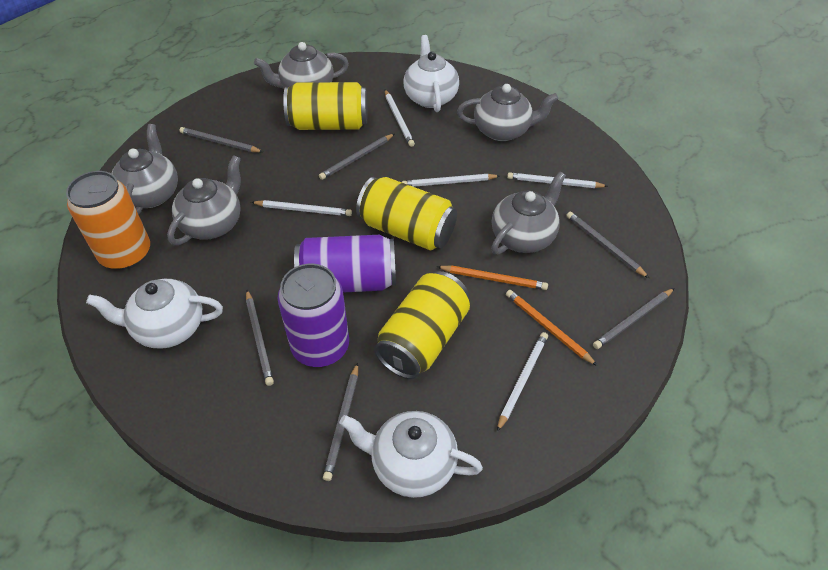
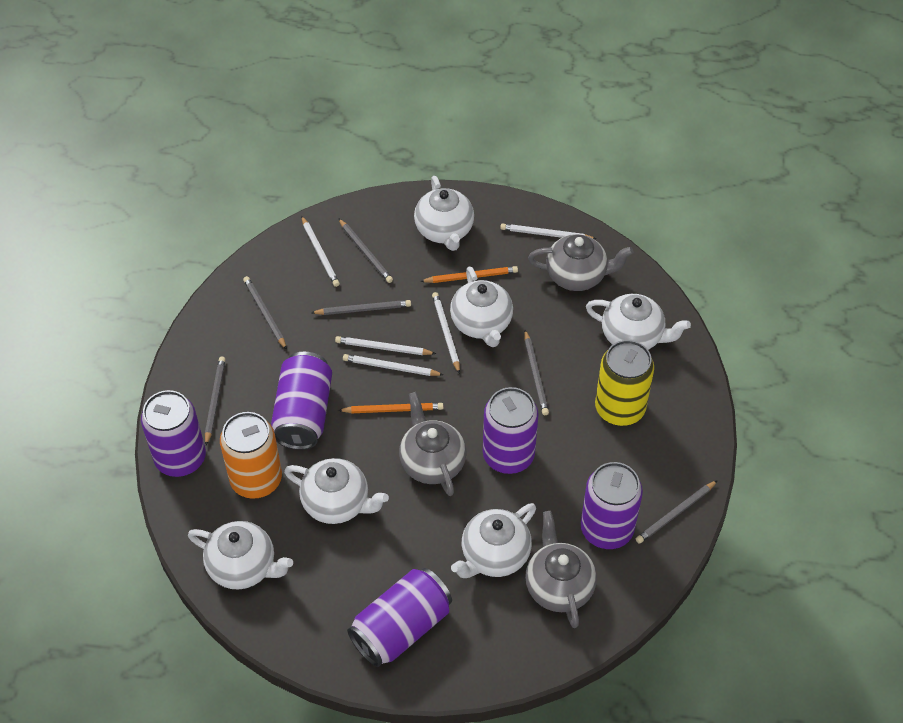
grey teapot: 5 -> 3
purple can: 2 -> 5
white teapot: 3 -> 6
yellow can: 3 -> 1

